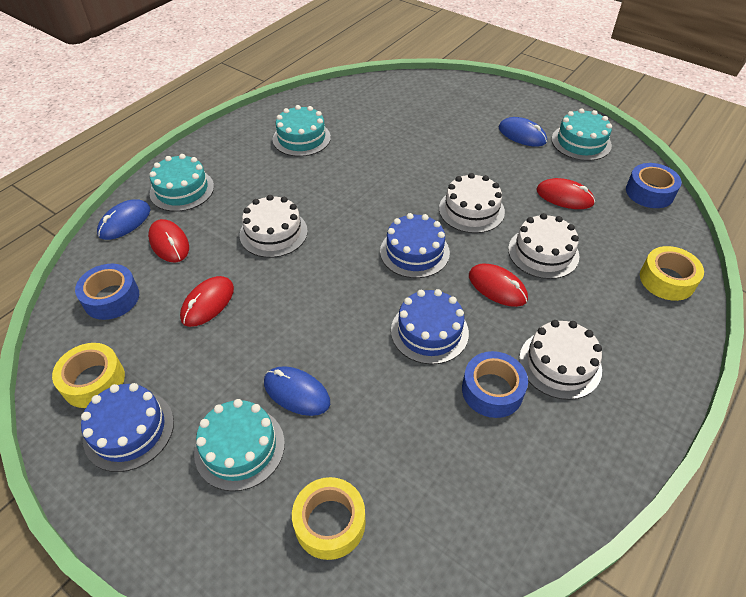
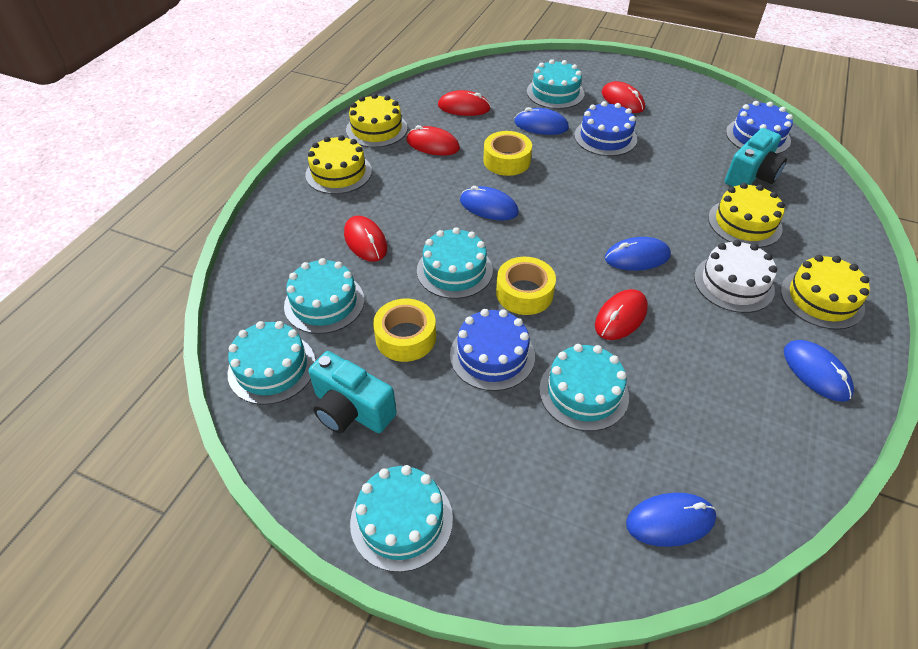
blue mouse: 3 -> 5
blue tape: 3 -> 0
red mouse: 4 -> 5
turquoise cake: 4 -> 6
turquoise camera: 0 -> 2
white cake: 4 -> 1
yellow cake: 0 -> 4

